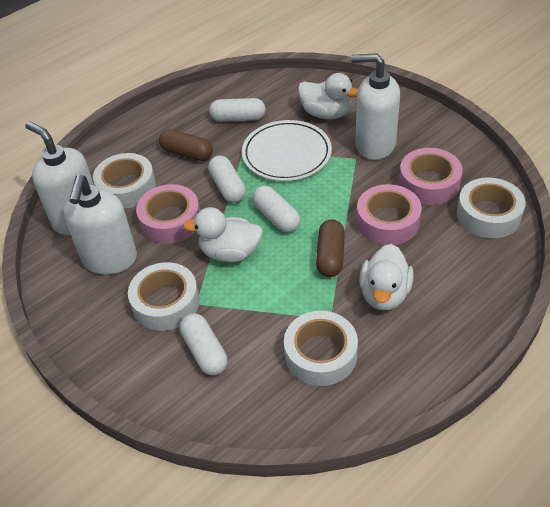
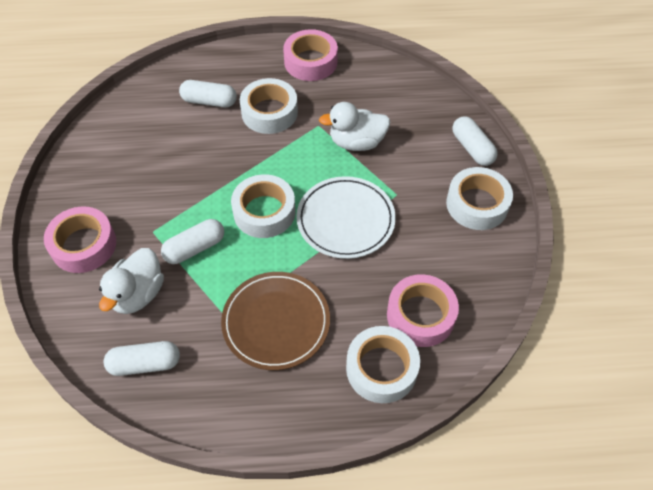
brown capsule: 2 -> 0
brown plate: 0 -> 1
white duck: 3 -> 2
white soap dispenser: 3 -> 0

